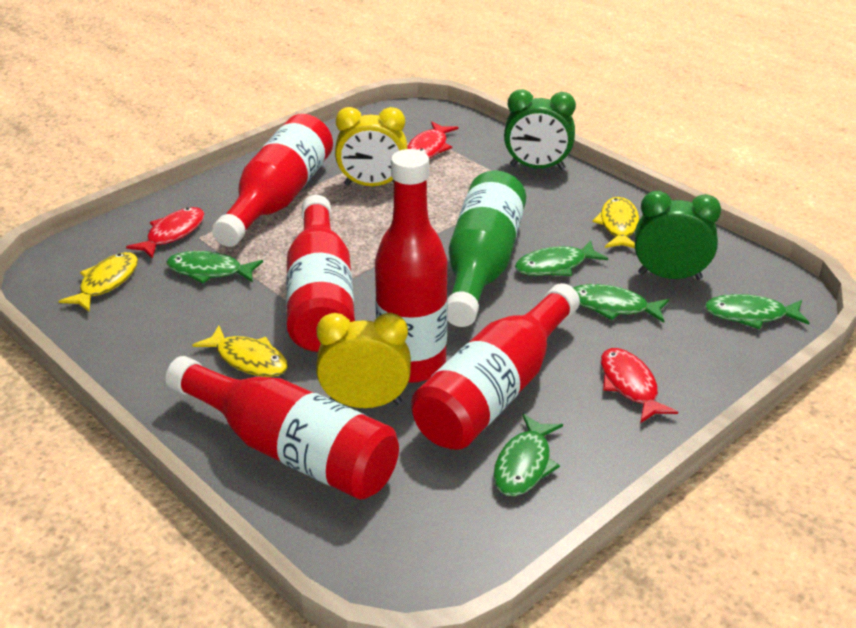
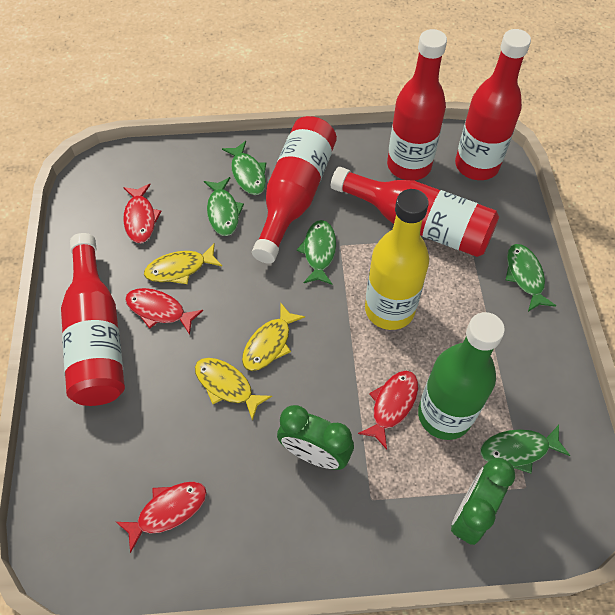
red fish: 3 -> 4
yellow bottle: 0 -> 1
yellow clock: 2 -> 0

